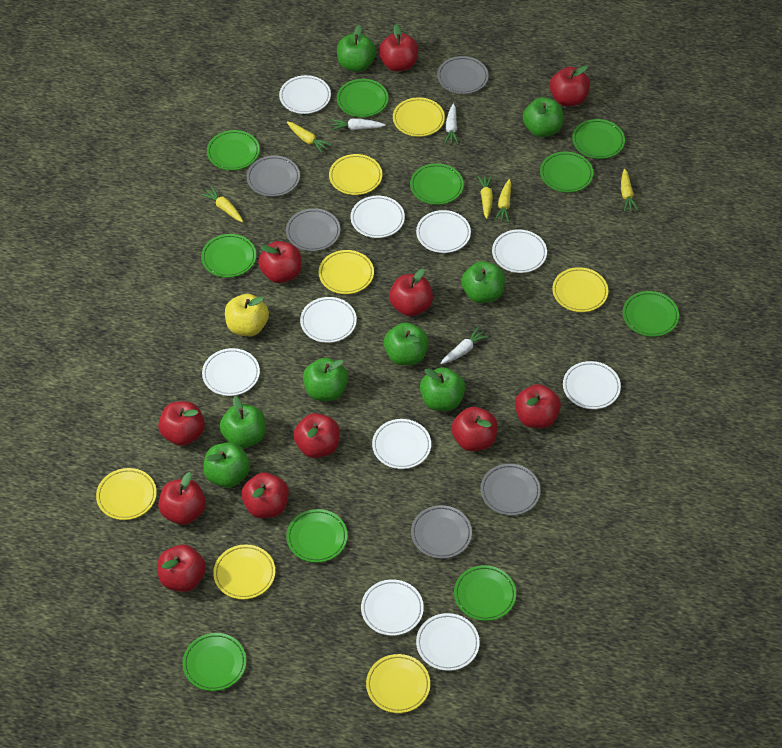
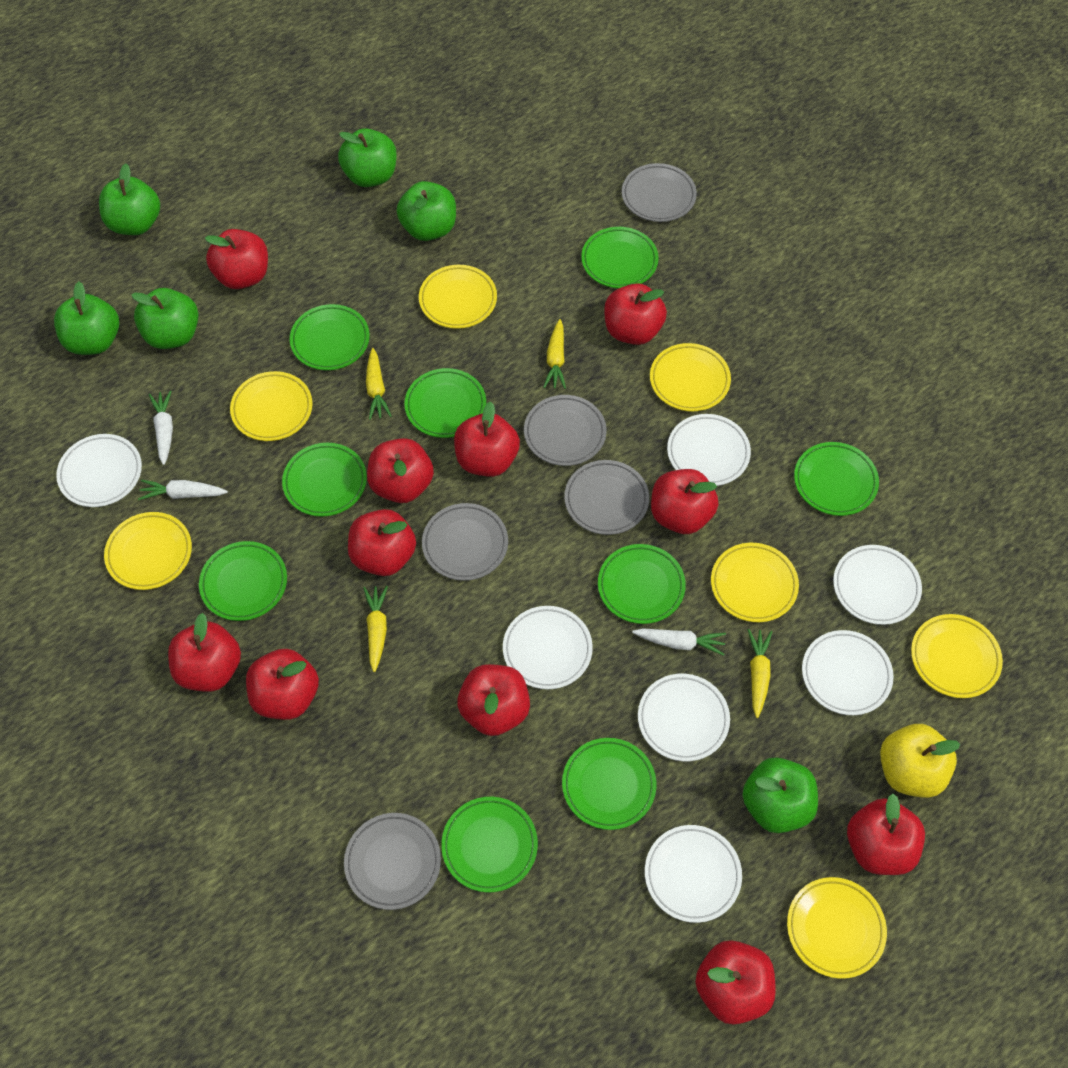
green apple: 8 -> 6
green plate: 10 -> 9
white plate: 10 -> 7
yellow carrot: 5 -> 4

